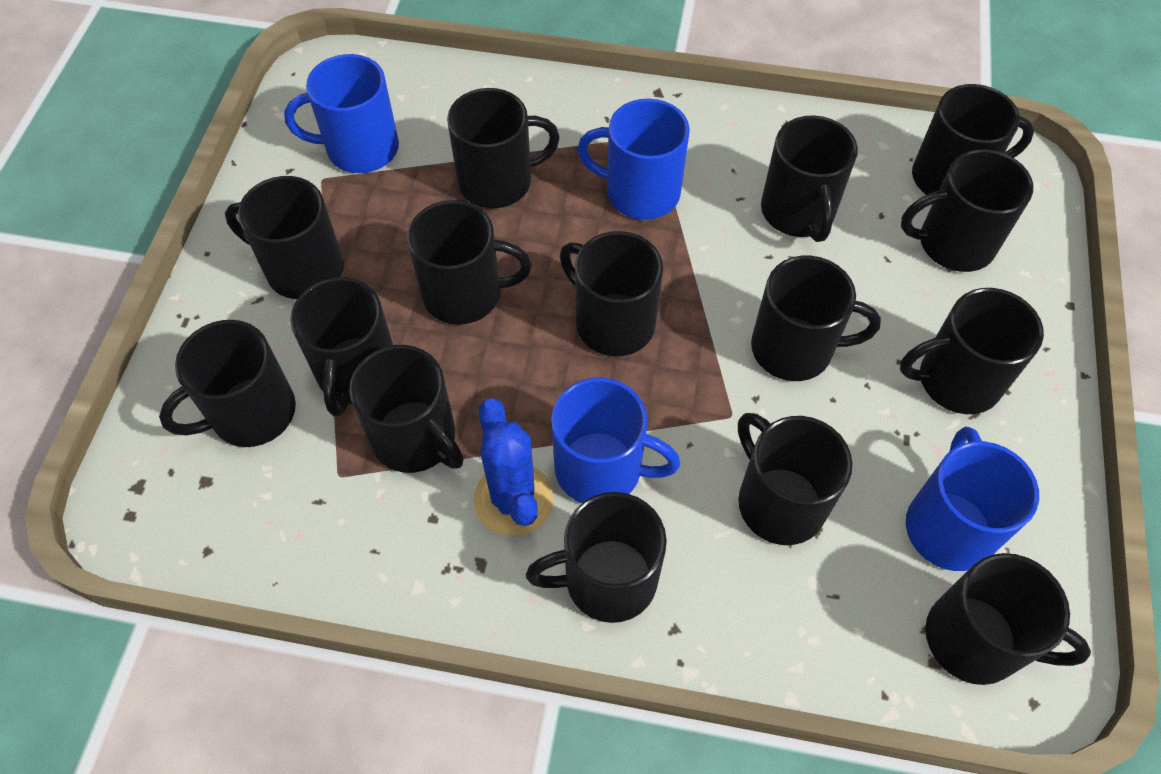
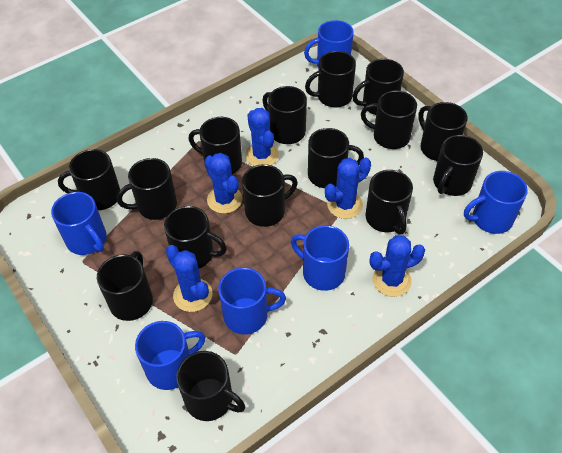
blue cactus: 1 -> 5
blue mug: 4 -> 6

